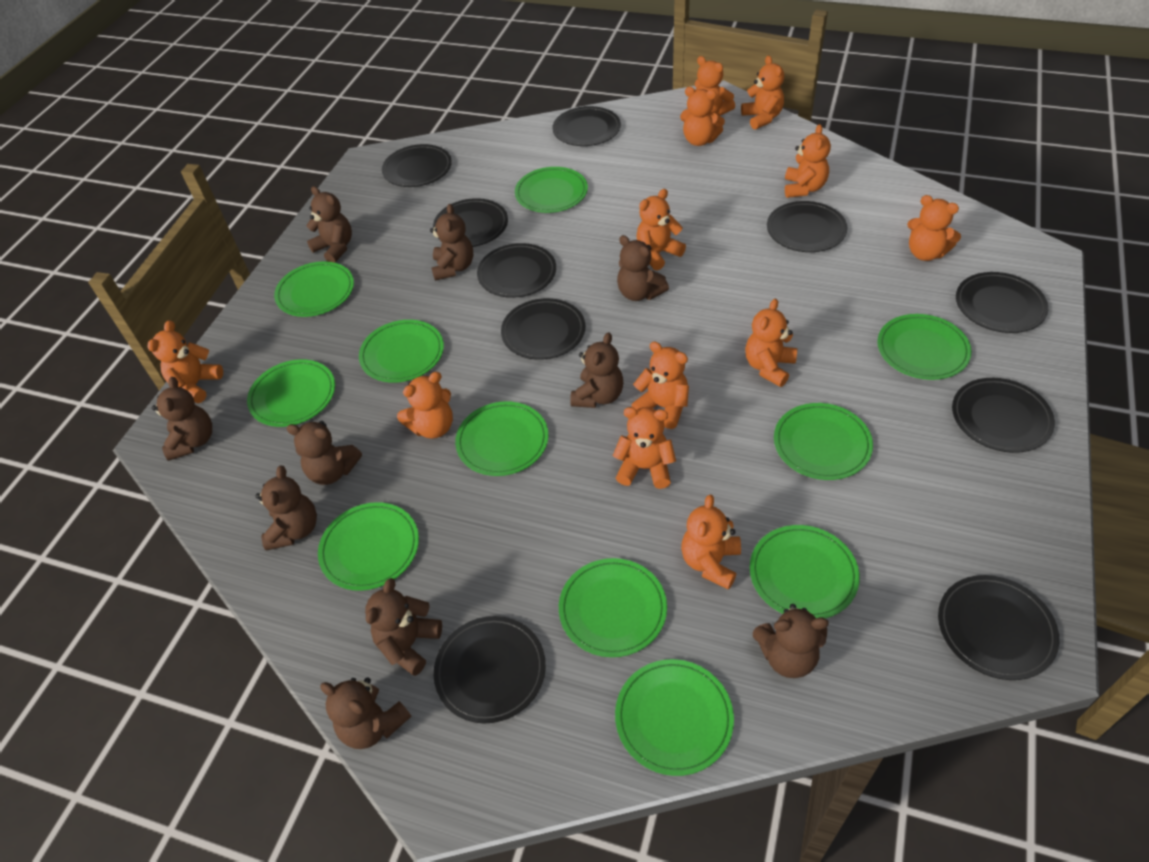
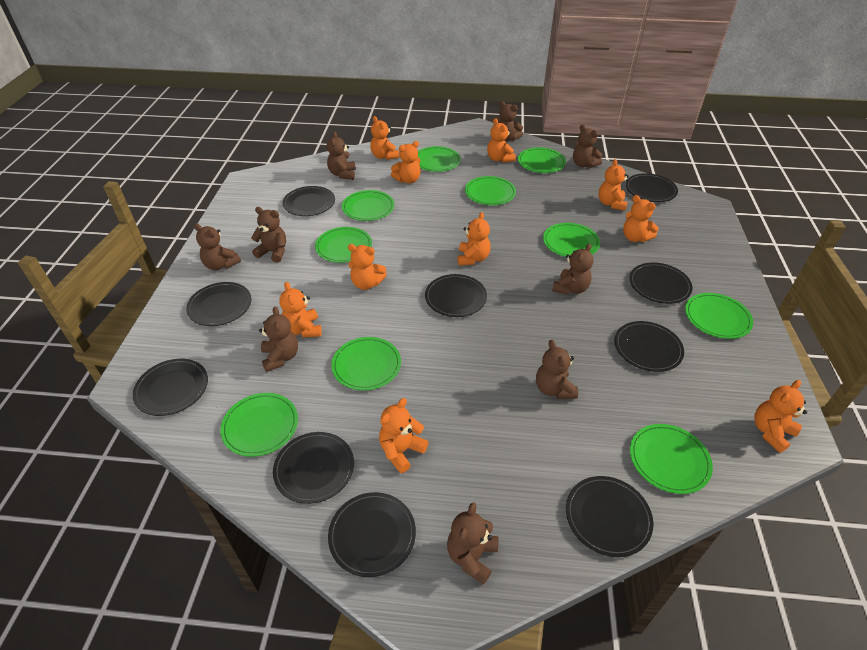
brown teddy bear: 10 -> 9
green plate: 11 -> 10
orange teddy bear: 12 -> 10

